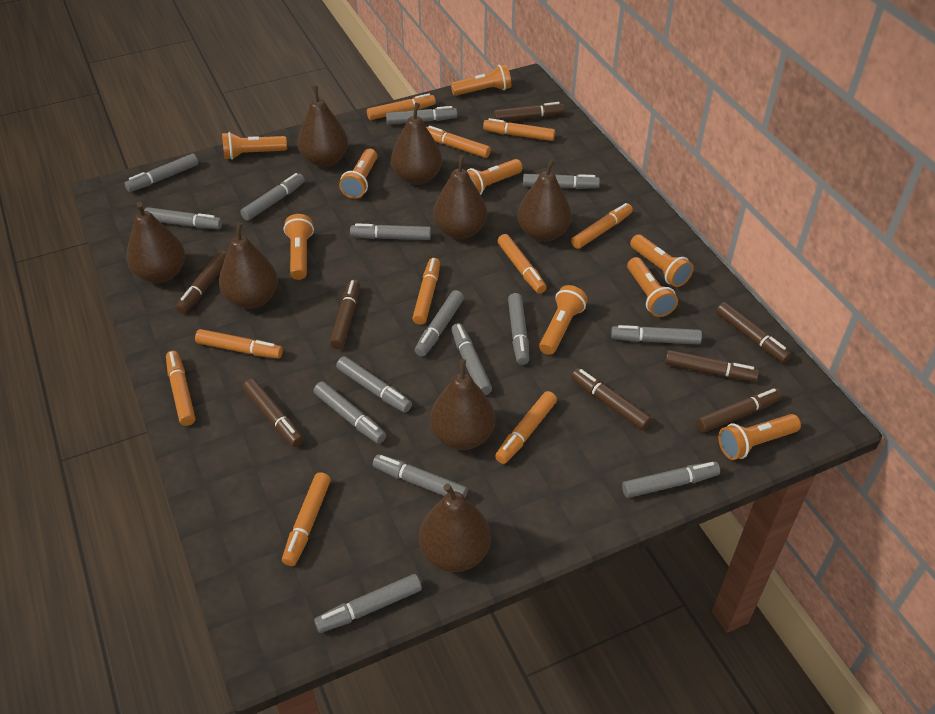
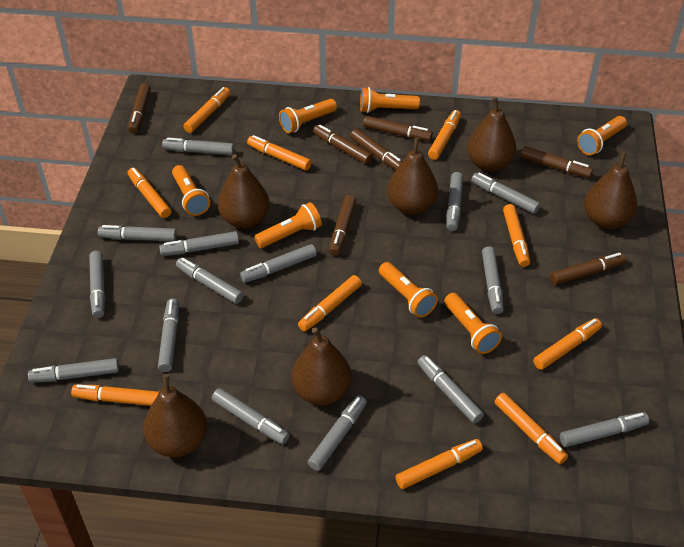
brown marker: 8 -> 7
brown pear: 8 -> 6
orange flashlight: 9 -> 7

